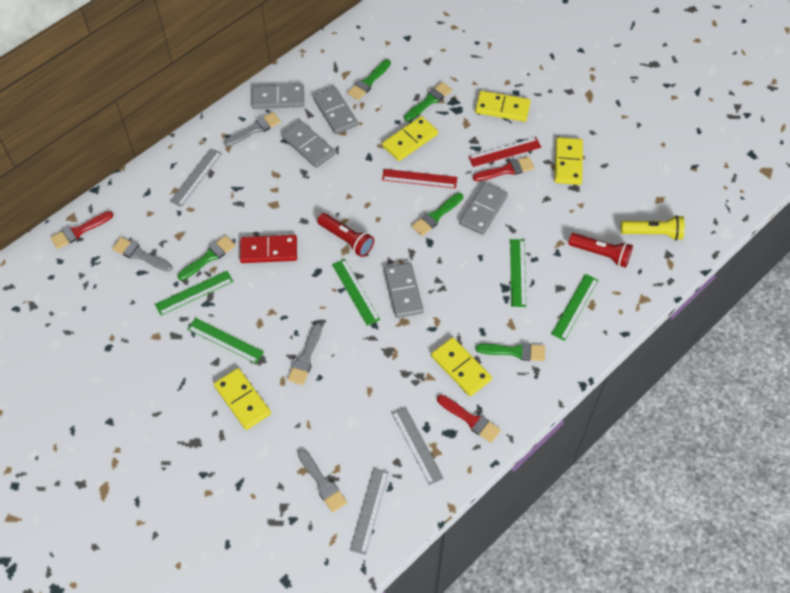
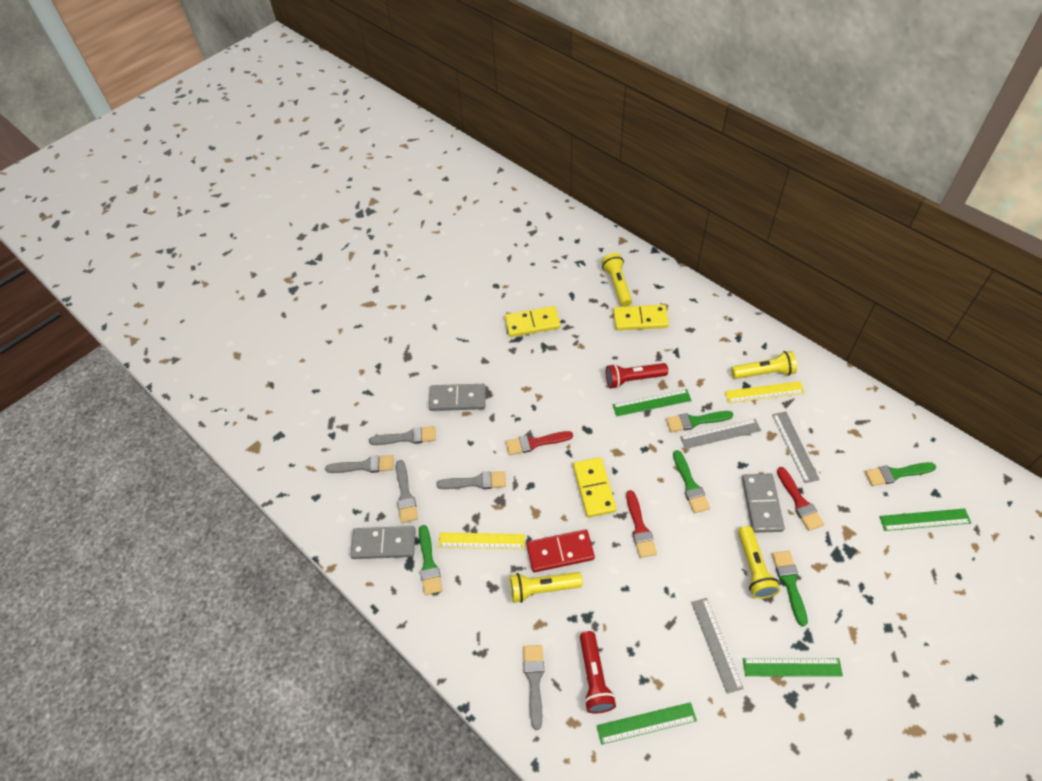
green ruler: 5 -> 4
grey brush: 4 -> 5
grey domino: 5 -> 3
red ruler: 2 -> 0
yellow domino: 5 -> 3
yellow flashlight: 1 -> 4
yellow ruler: 0 -> 2

